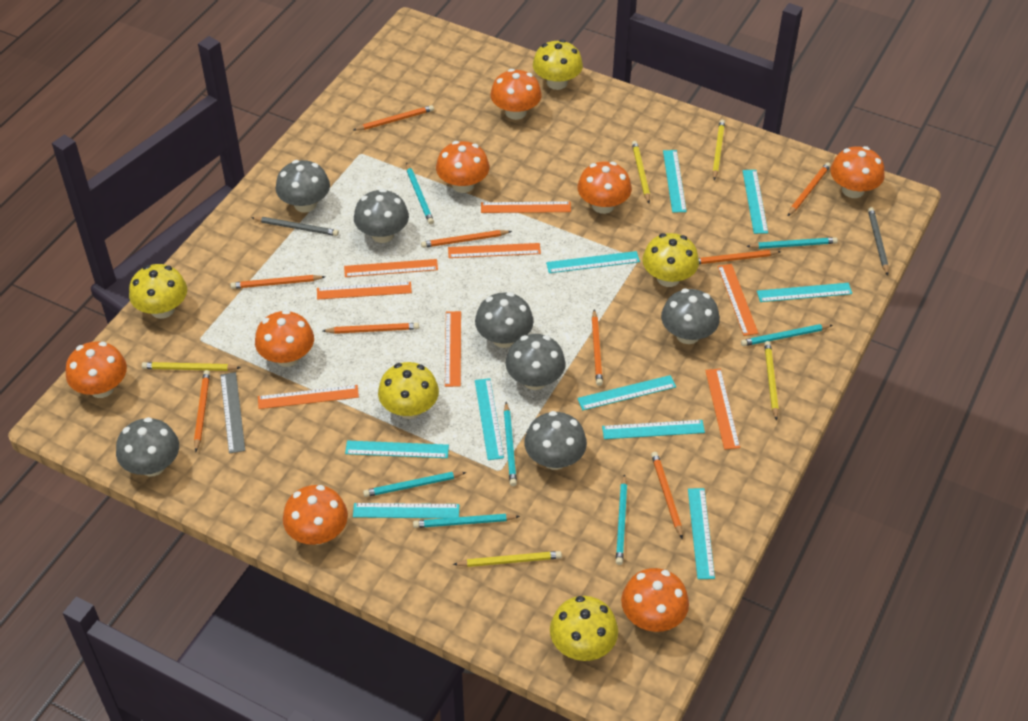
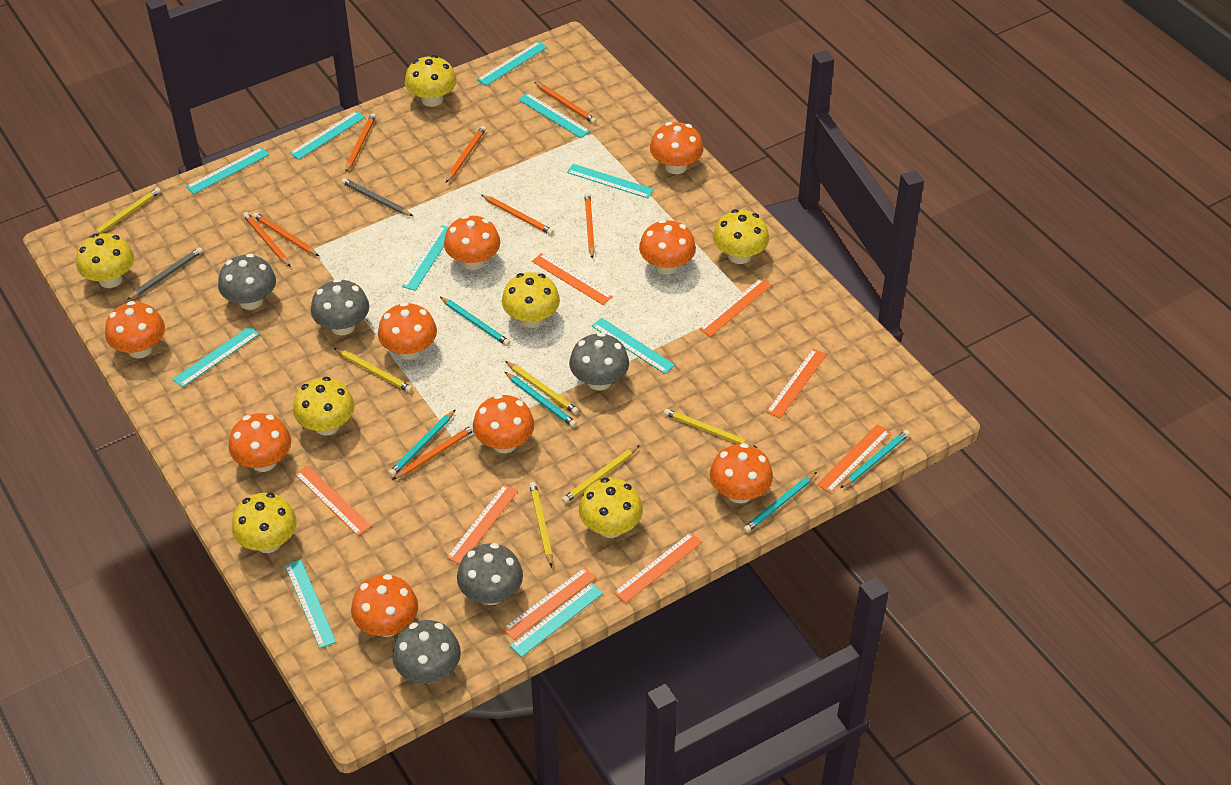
grey mushroom: 7 -> 5
grey ruler: 1 -> 0
orange mushroom: 8 -> 9
orange pencil: 9 -> 8
turquoise pencil: 7 -> 5
yellow mushroom: 5 -> 7
yellow pencil: 5 -> 6

